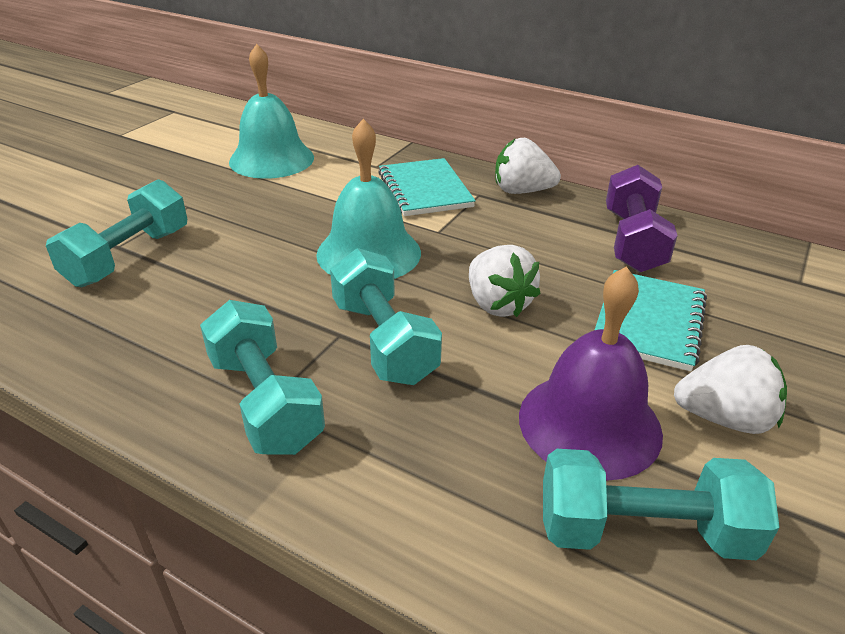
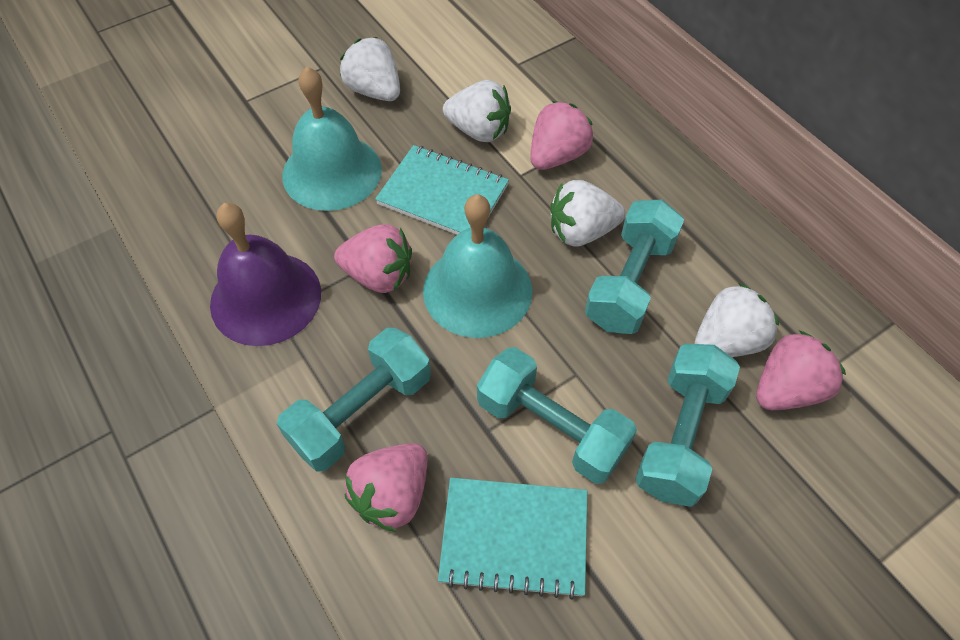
pink strawberry: 0 -> 4
purple dumbbell: 1 -> 0
white strawberry: 3 -> 4

